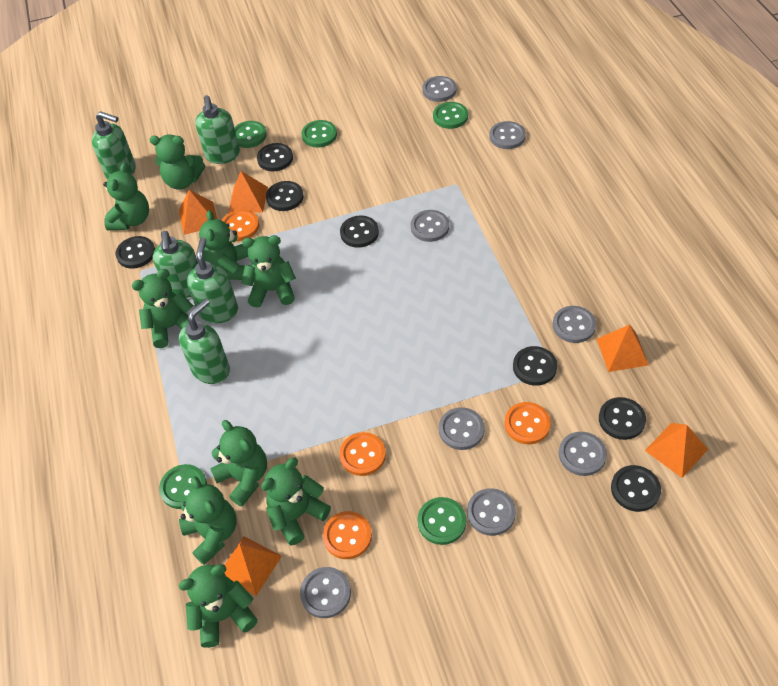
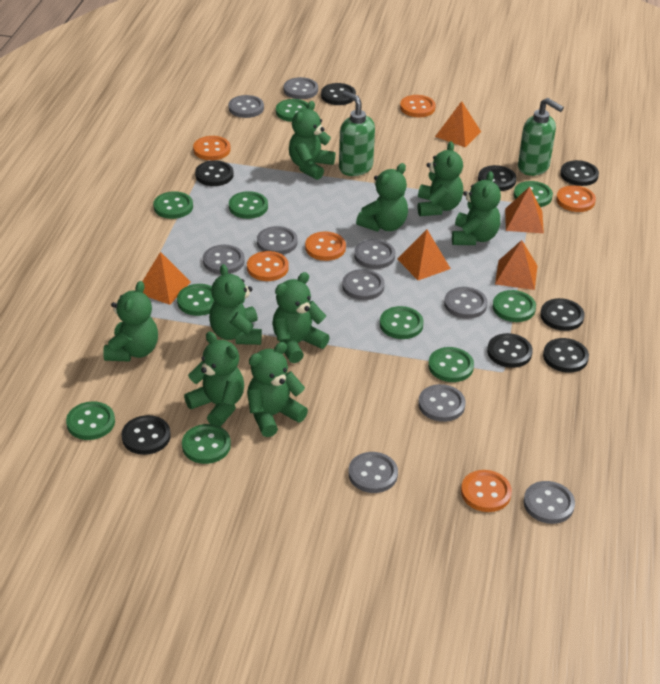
black button: 7 -> 8
green button: 5 -> 10
green soap dispenser: 5 -> 2
grey button: 8 -> 10
orange button: 4 -> 6

